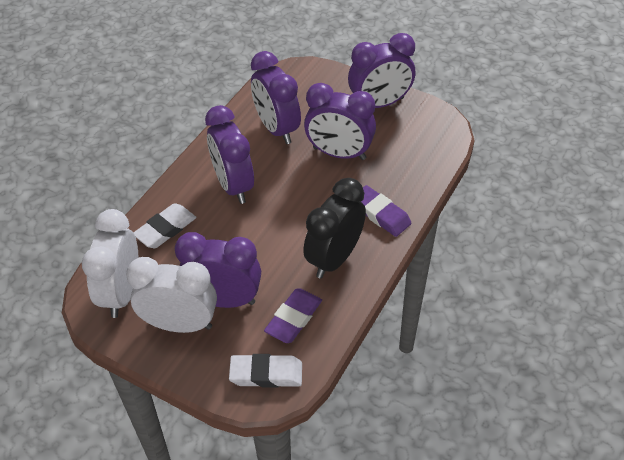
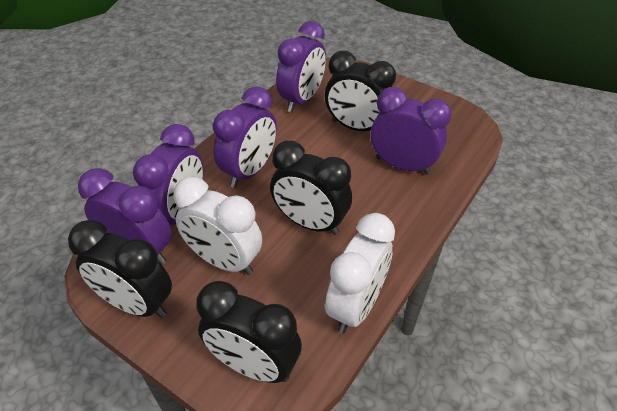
black clock: 1 -> 4
purple eraser: 2 -> 0
white eraser: 2 -> 0

